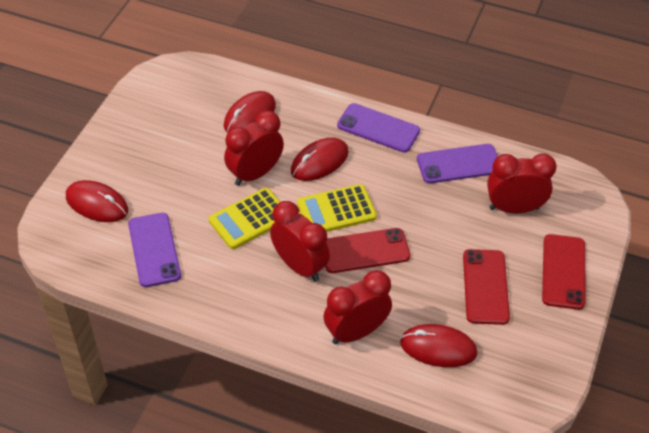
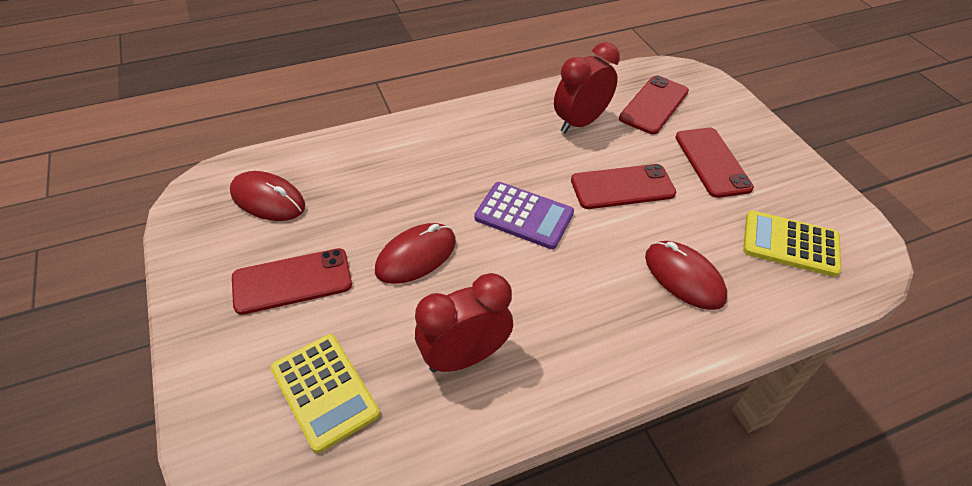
purple calculator: 0 -> 1
purple phone: 3 -> 0
red clock: 4 -> 2
red mouse: 4 -> 3
red phone: 3 -> 4

